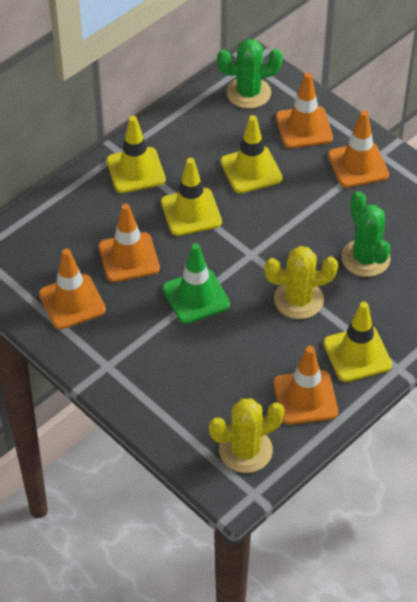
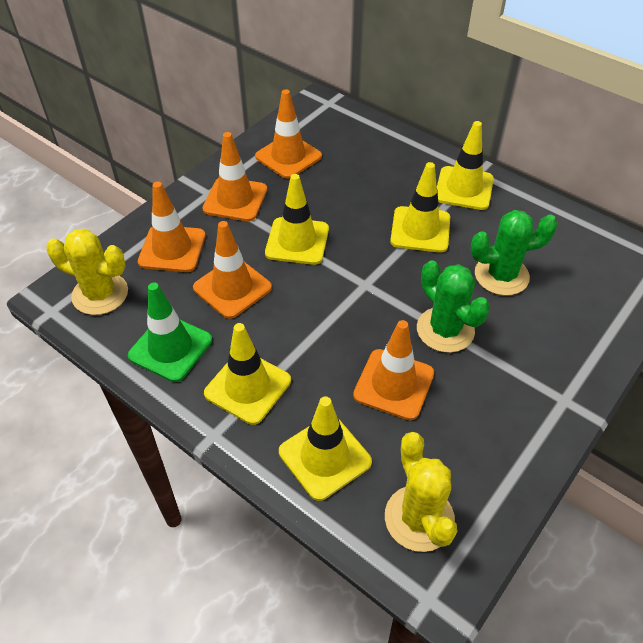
yellow traffic cone: 4 -> 5

